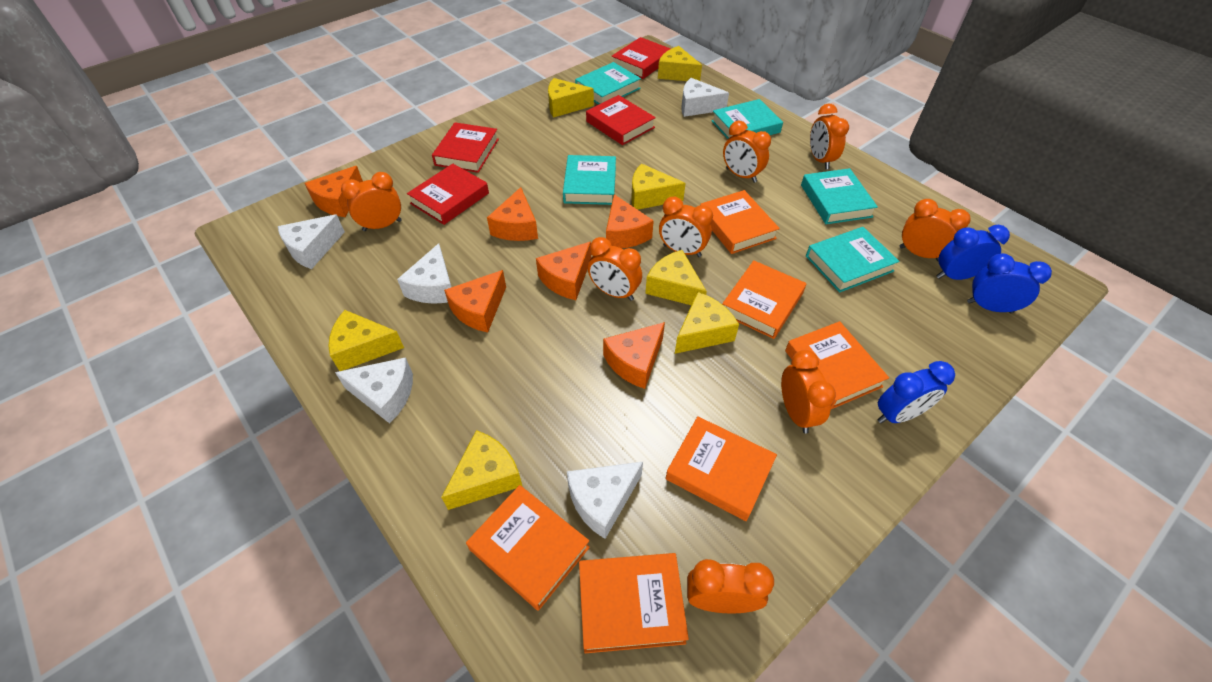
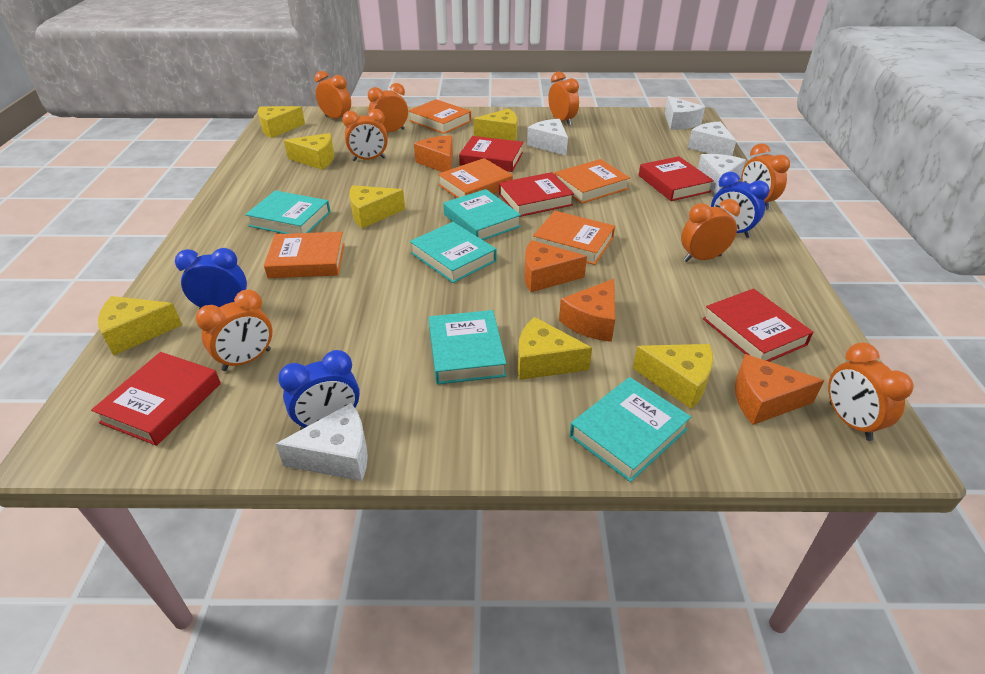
orange book: 6 -> 5
orange cheese: 6 -> 4
red book: 4 -> 5

